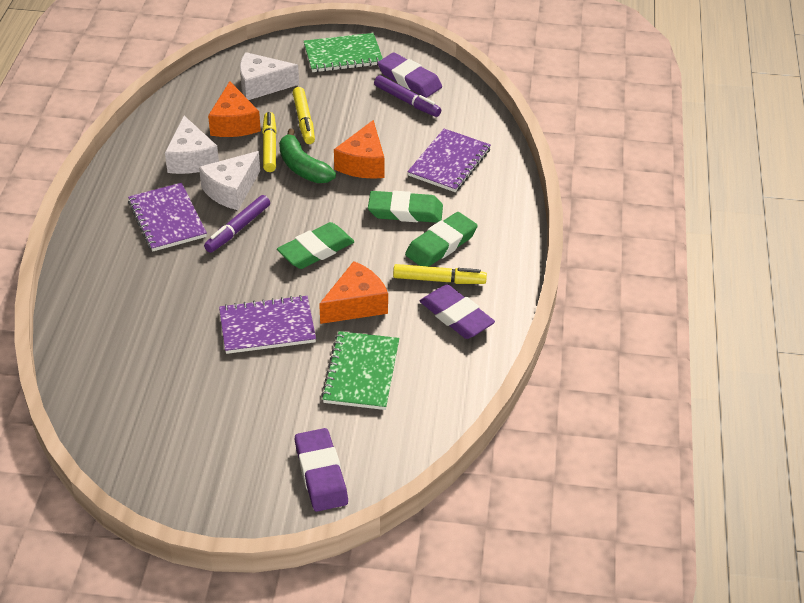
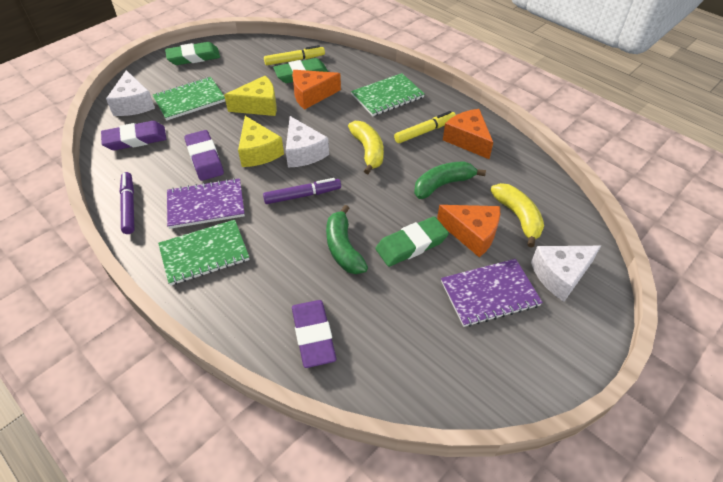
green banana: 1 -> 2
green notebook: 2 -> 3
purple notebook: 3 -> 2
yellow banana: 0 -> 2
yellow cheese: 0 -> 2
yellow marker: 3 -> 2

